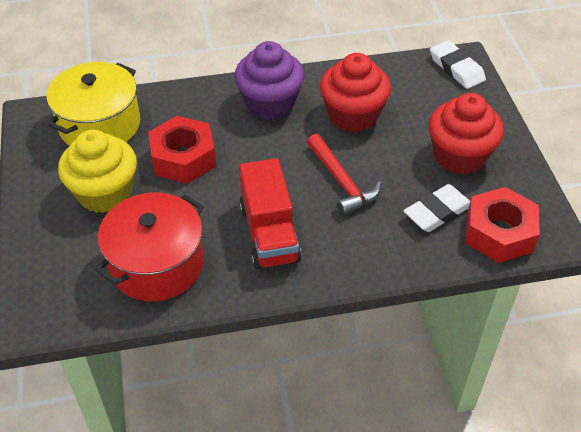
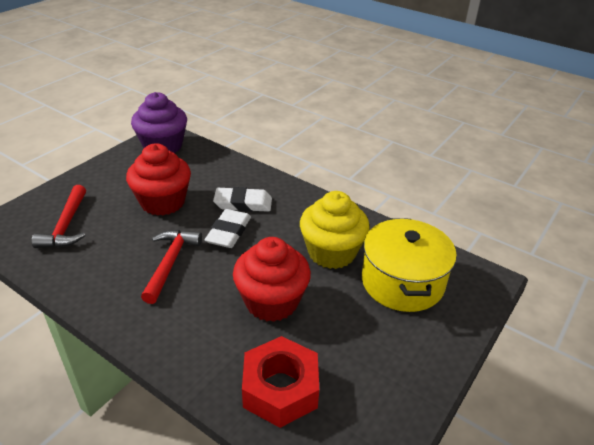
red hammer: 1 -> 2
red nut: 2 -> 1
red pot: 1 -> 0
red truck: 1 -> 0

